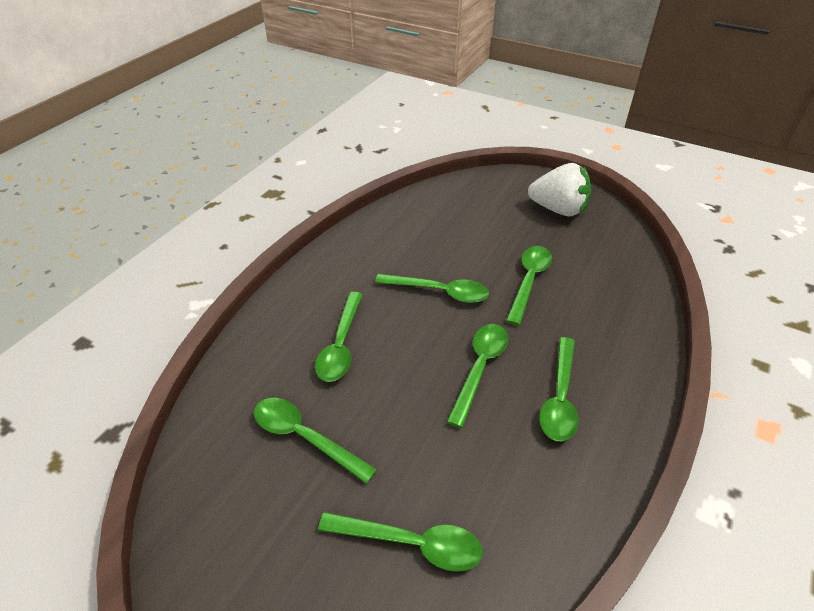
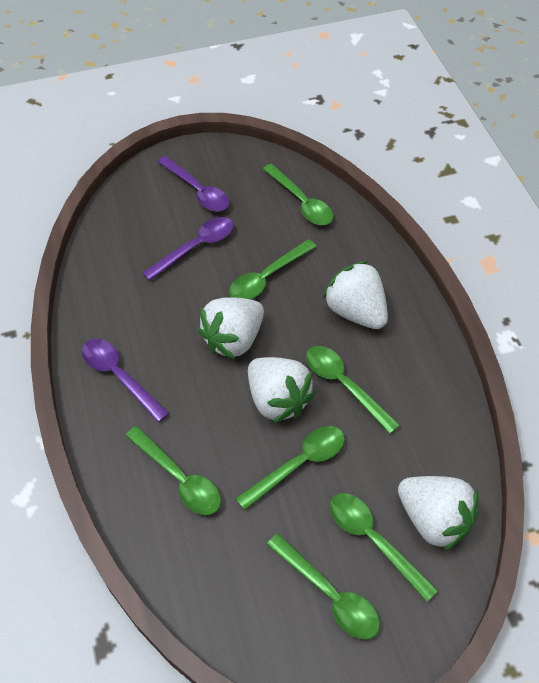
purple spoon: 0 -> 3
white strawberry: 1 -> 4

